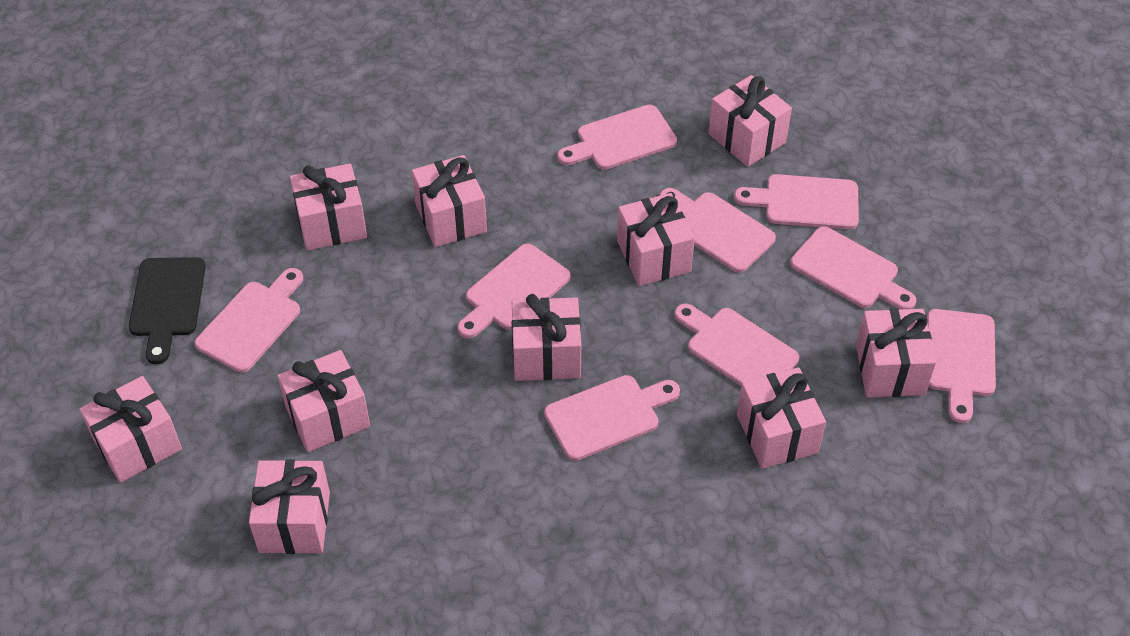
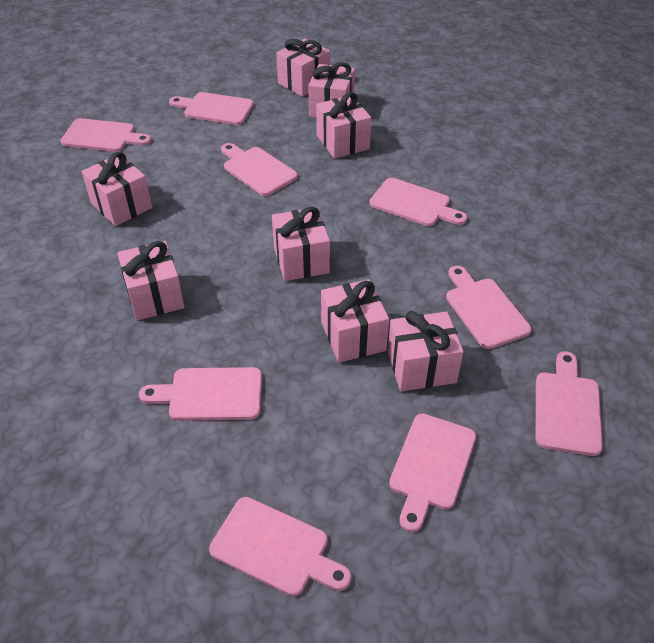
black cutting board: 1 -> 0
pink gift: 10 -> 8

